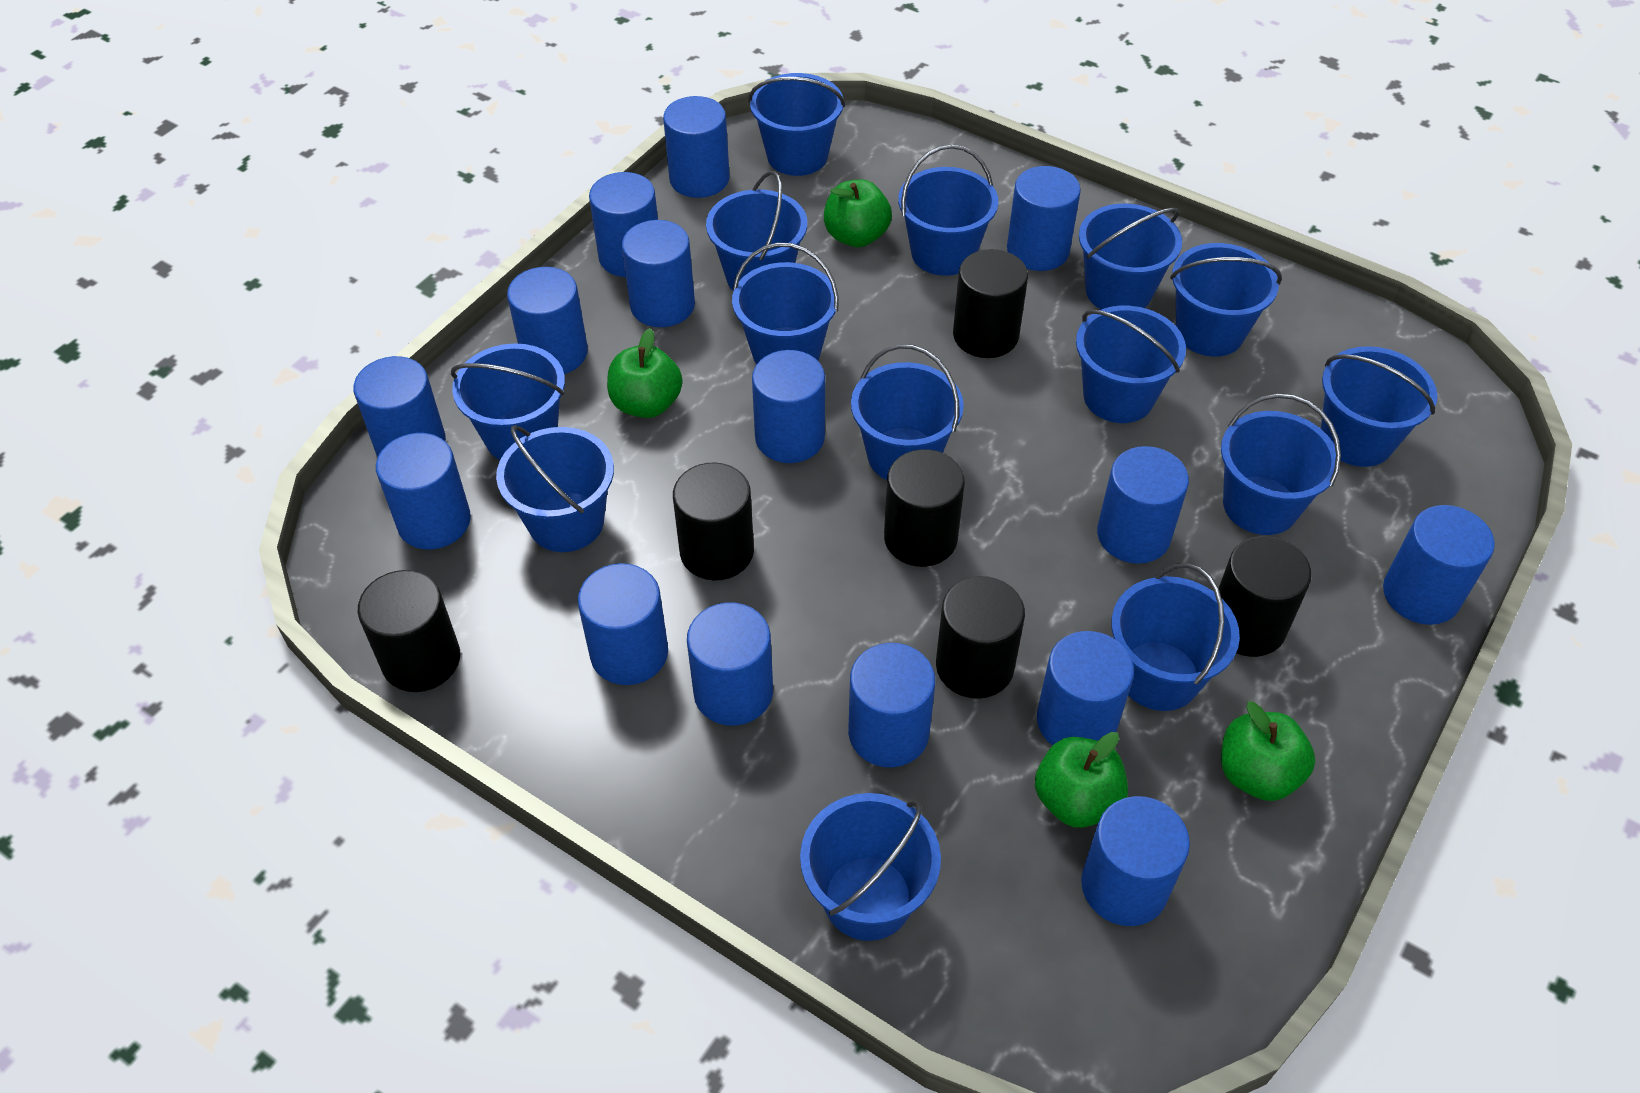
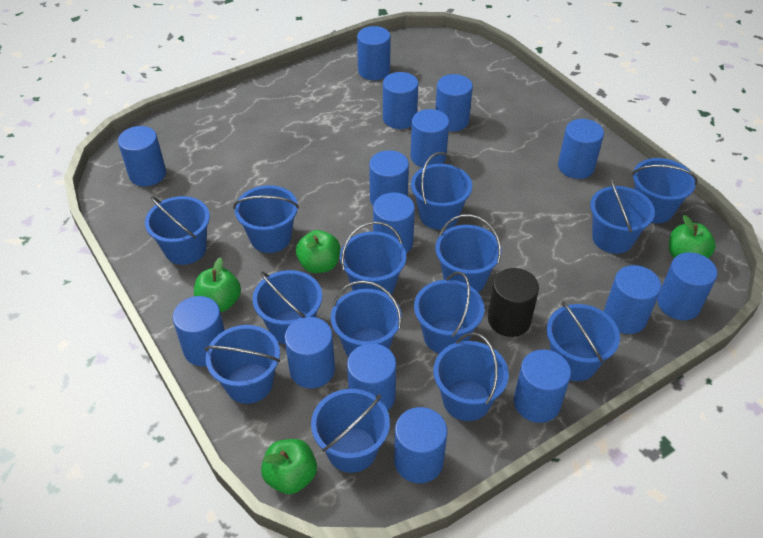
black cylinder: 6 -> 1

